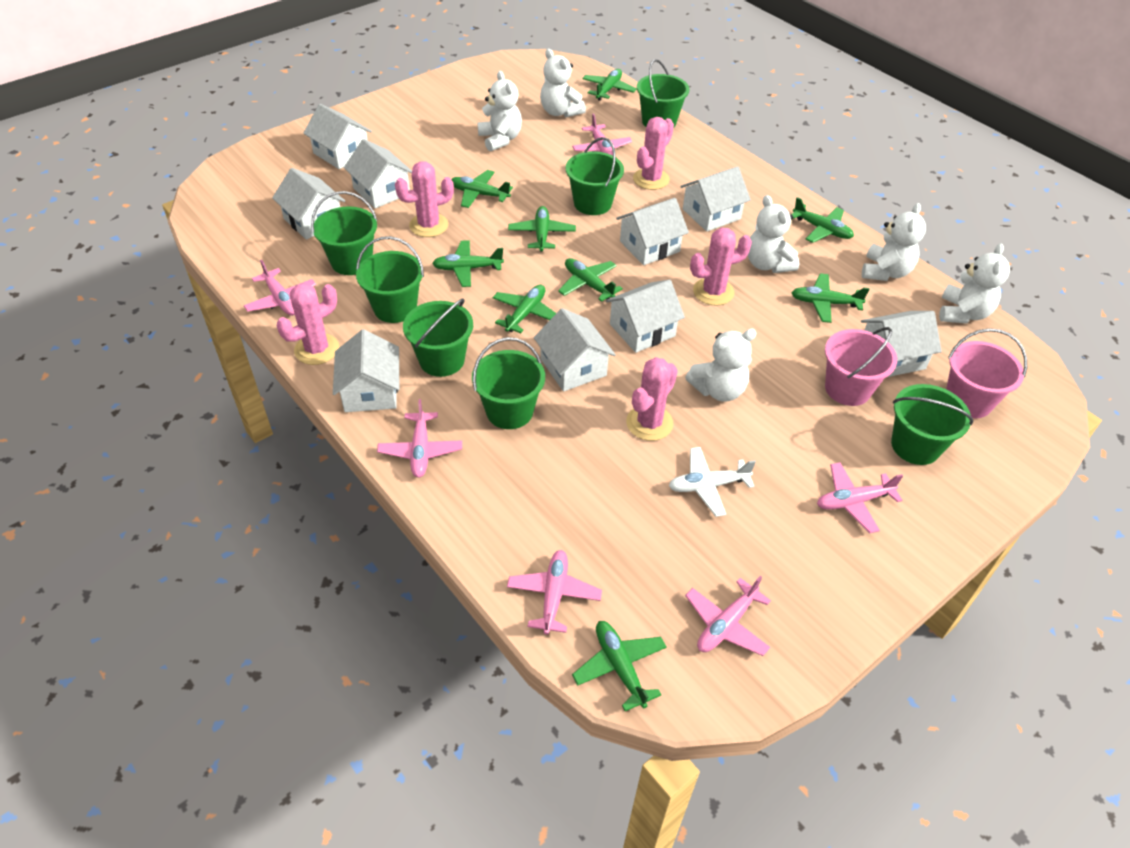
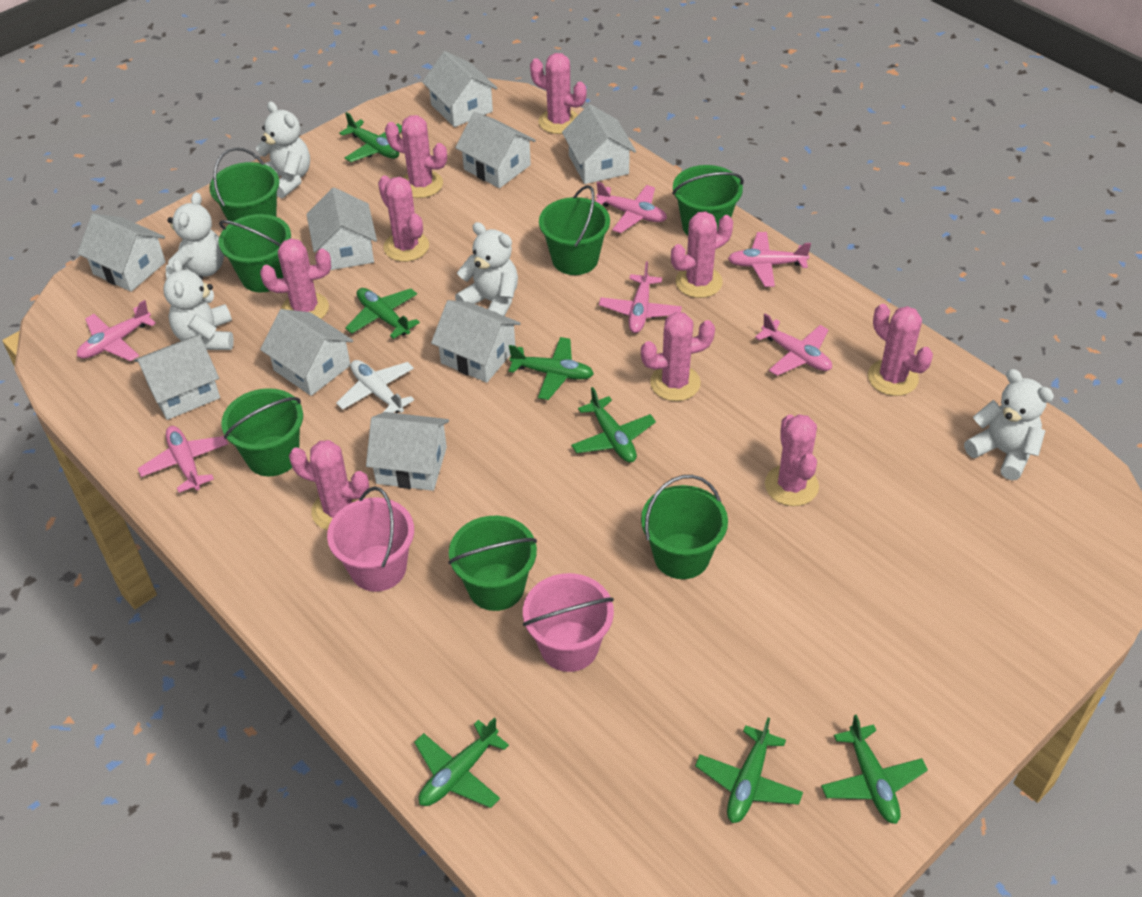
green plane: 9 -> 7
pink cactus: 5 -> 9
white teddy bear: 6 -> 5

